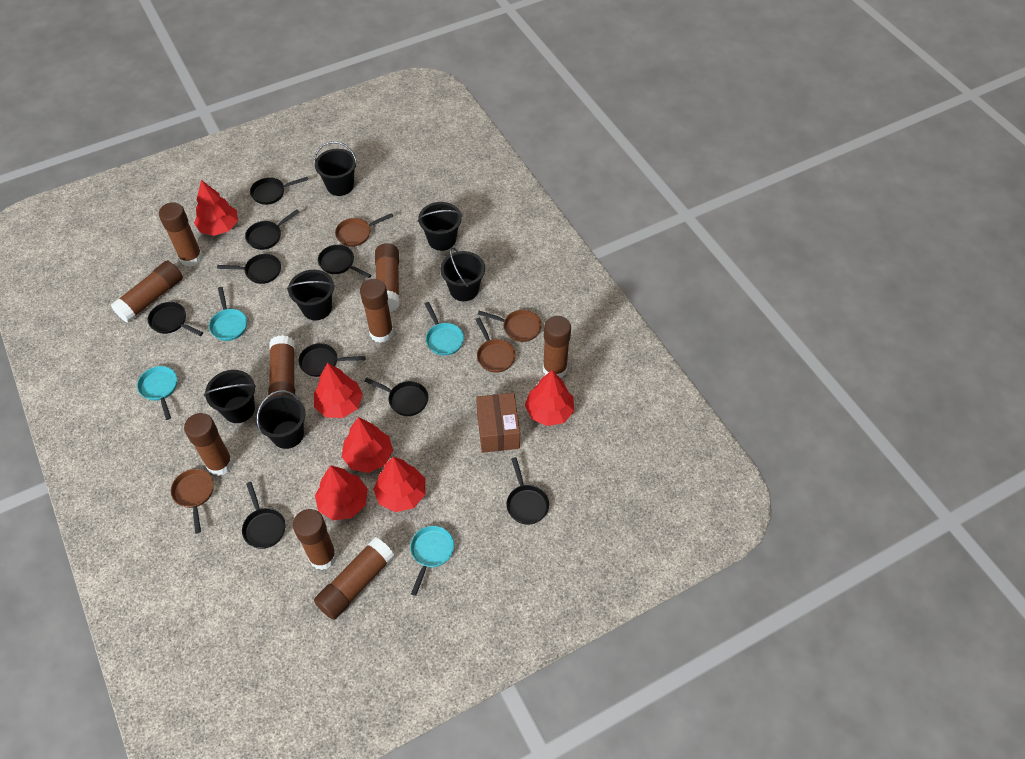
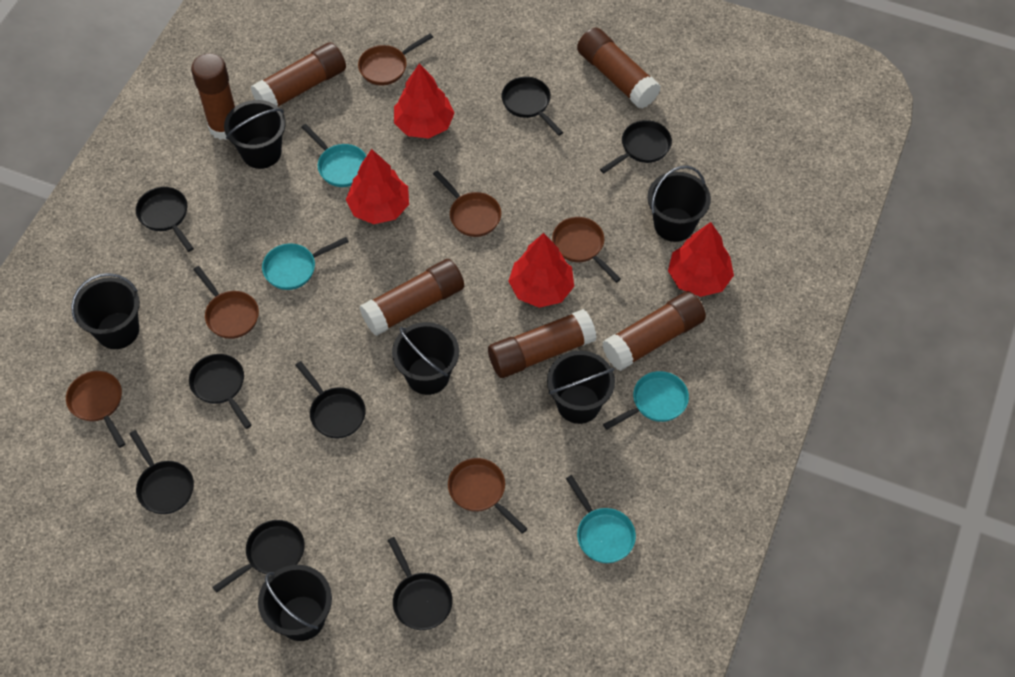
black pan: 9 -> 8
brown box: 1 -> 0
brown glue stick: 9 -> 6
brown pan: 4 -> 6
red tree: 6 -> 4

